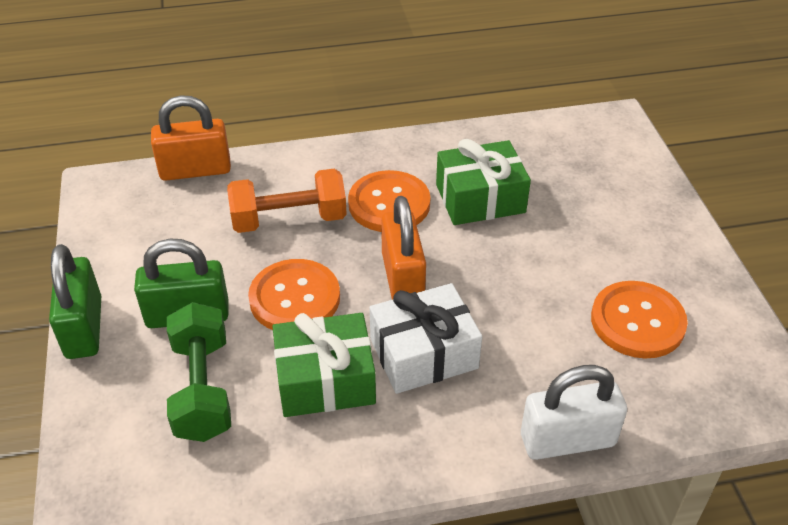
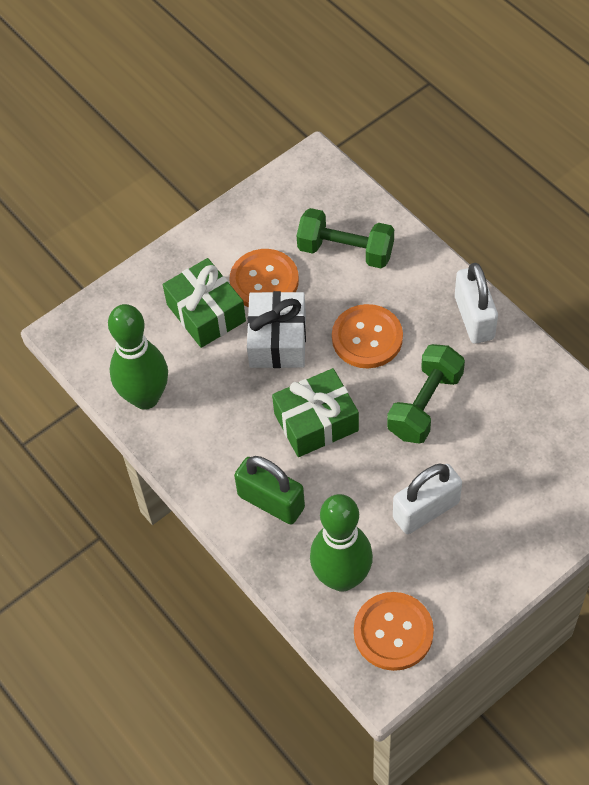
green bowling pin: 0 -> 2
green dumbbell: 1 -> 2
green padlock: 2 -> 1
orange dumbbell: 1 -> 0
orange padlock: 2 -> 0
white padlock: 1 -> 2

